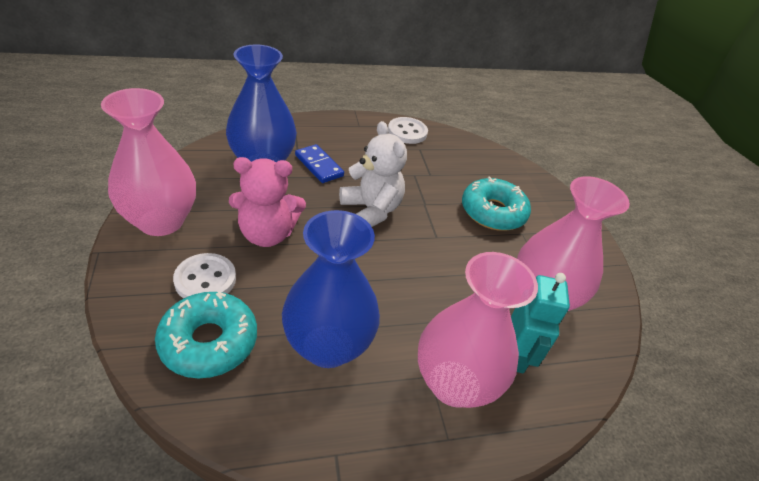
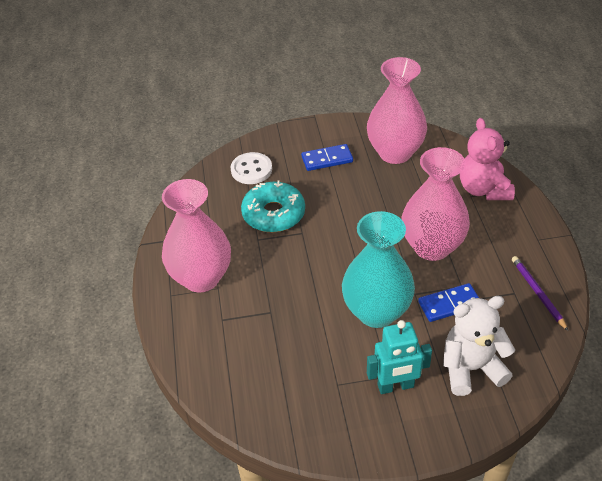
blue domino: 1 -> 2
blue vase: 2 -> 0
purple pencil: 0 -> 1
turquoise donut: 2 -> 1
turquoise vase: 0 -> 1
white button: 2 -> 1

